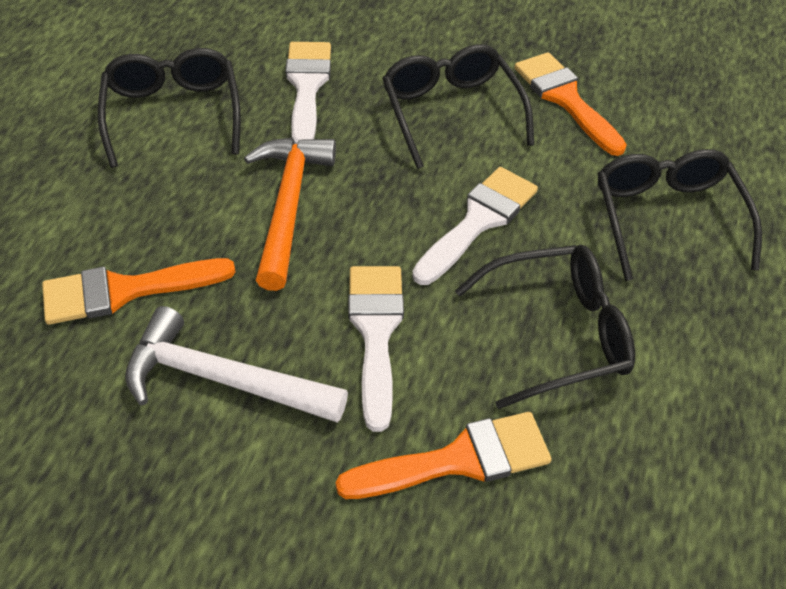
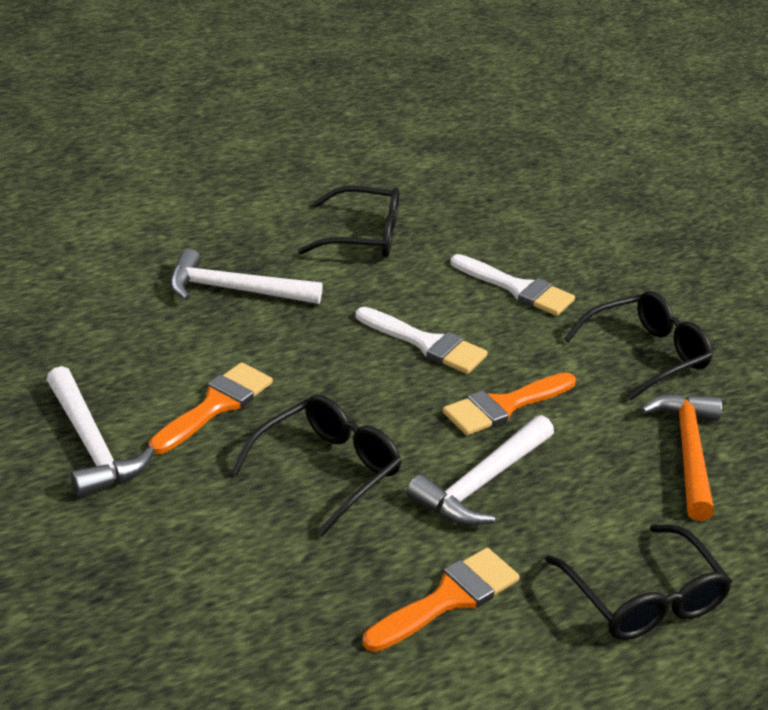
white brush: 3 -> 2
white hammer: 1 -> 3

